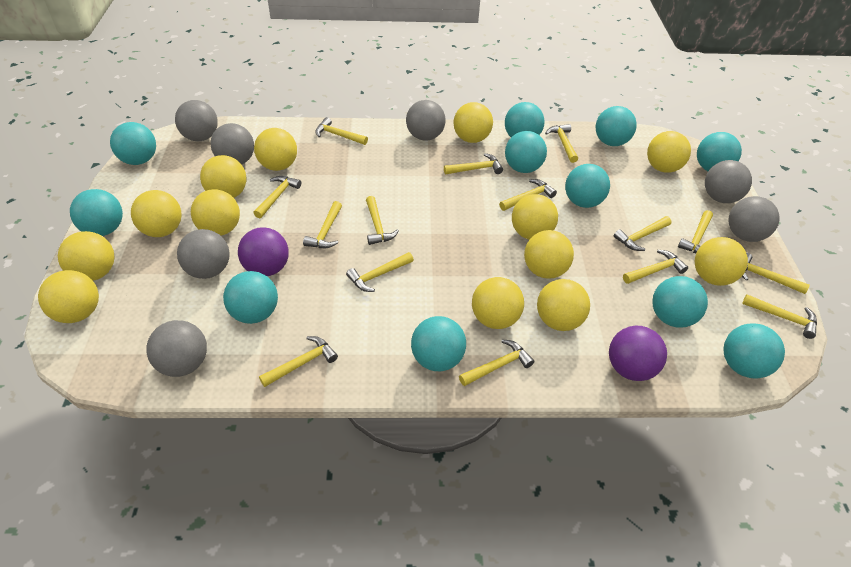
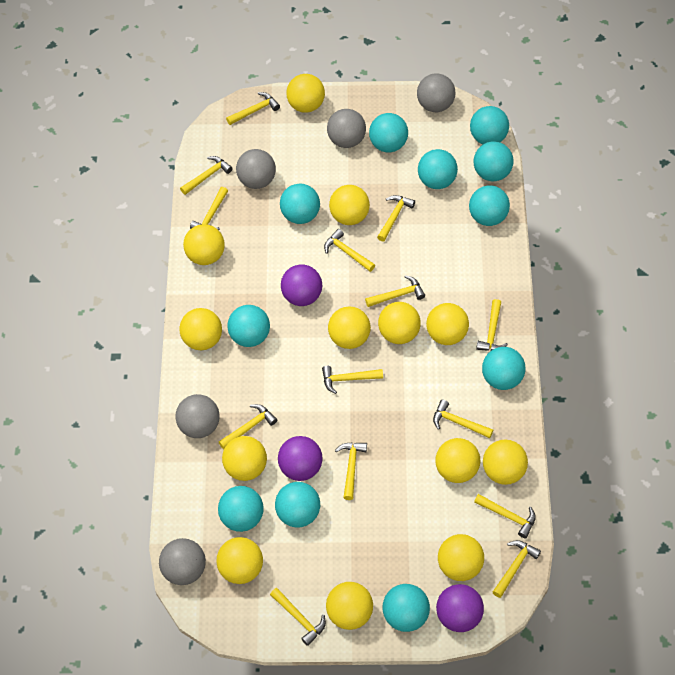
grey ball: 7 -> 5
purple ball: 2 -> 3
yellow hammer: 15 -> 14

